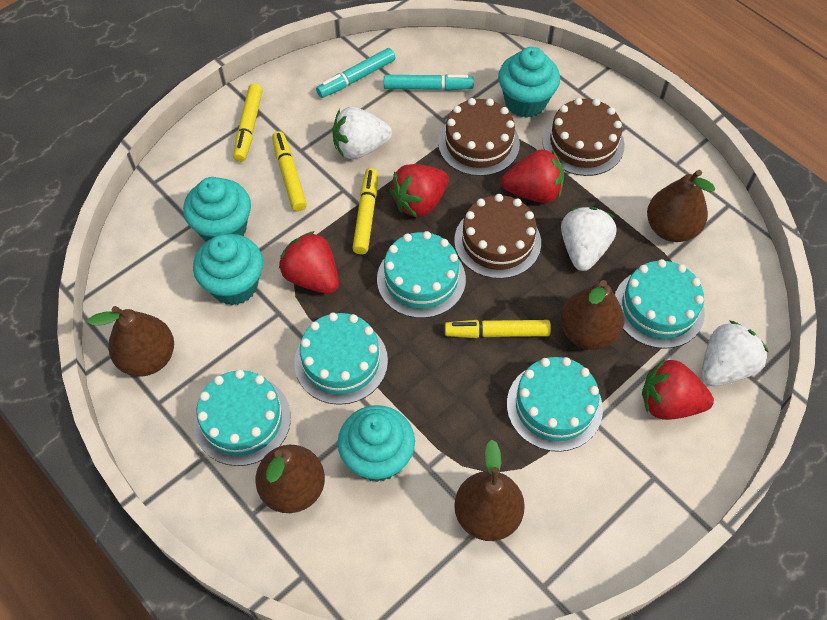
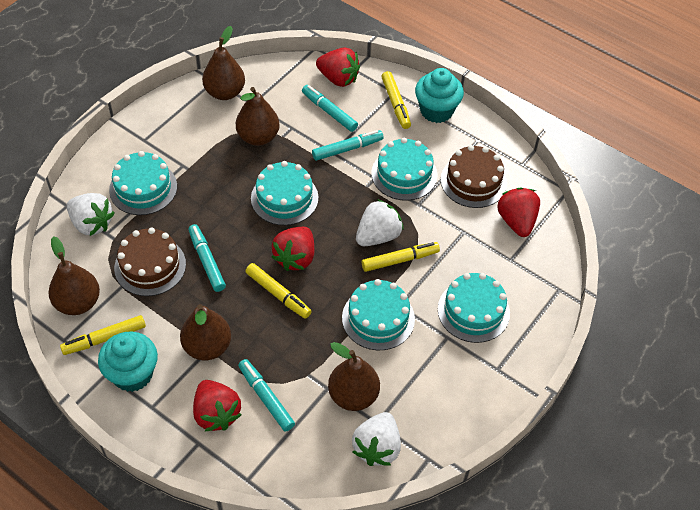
brown cake: 3 -> 2
turquoise cupcake: 4 -> 2
turquoise marker: 2 -> 4

